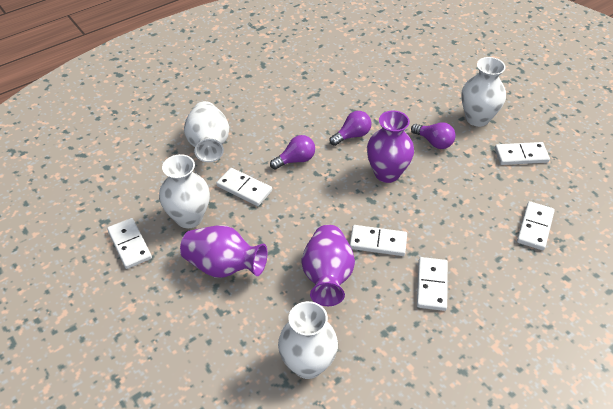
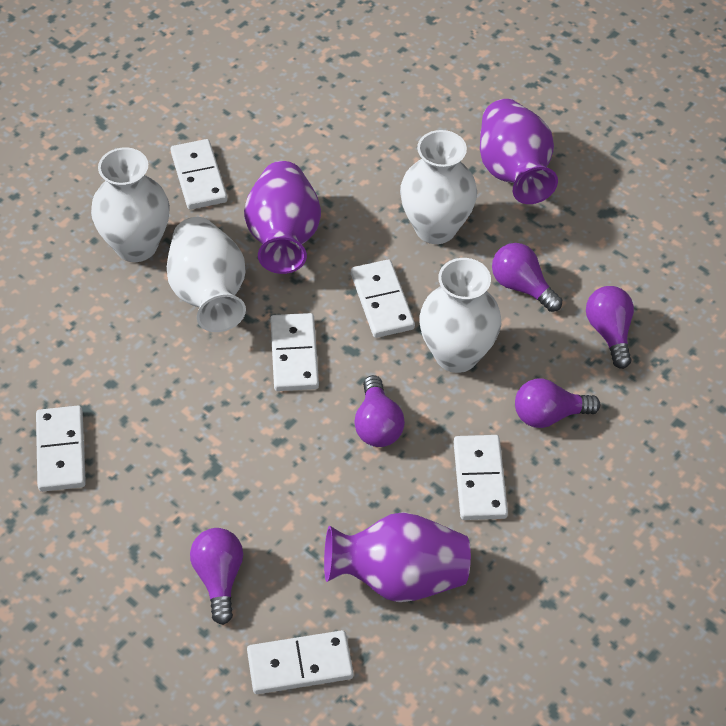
purple light bulb: 3 -> 5

